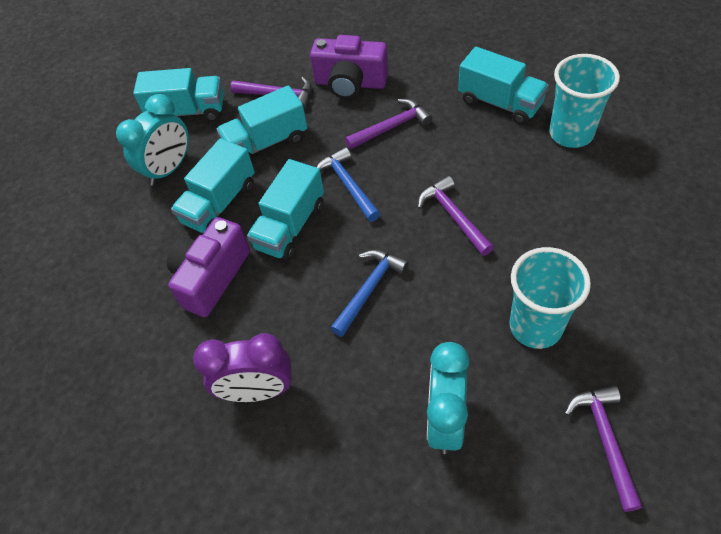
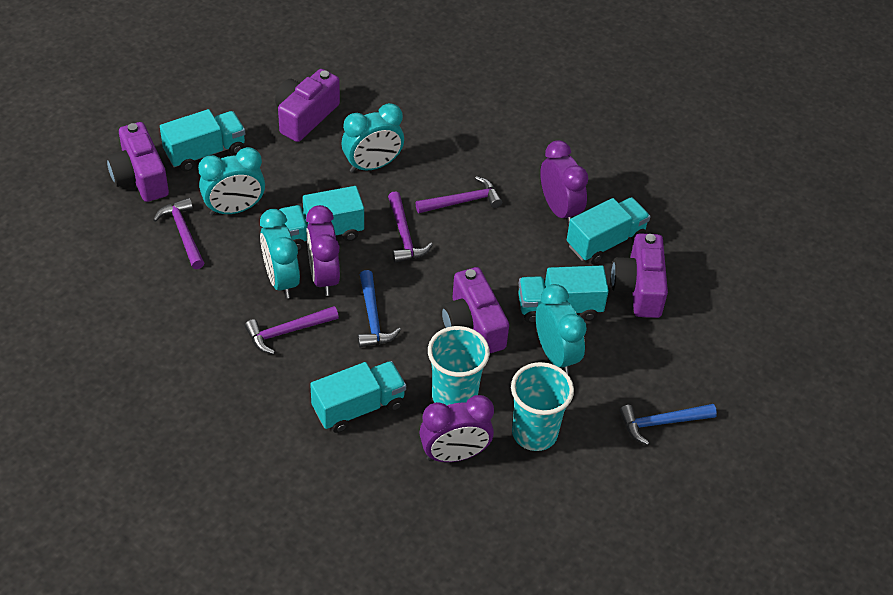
purple camera: 2 -> 4
purple clock: 1 -> 3
turquoise clock: 2 -> 4

